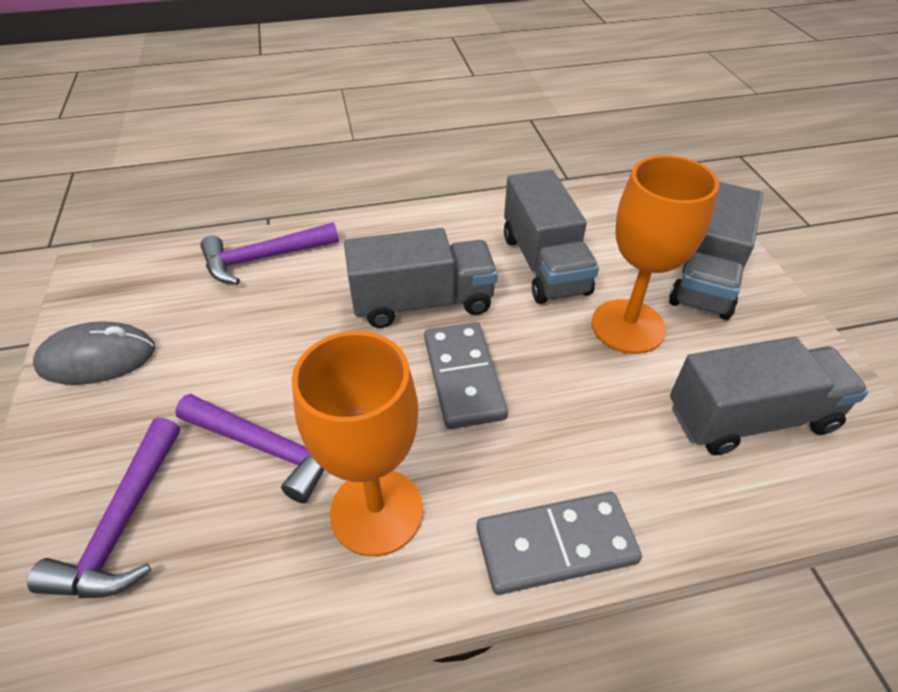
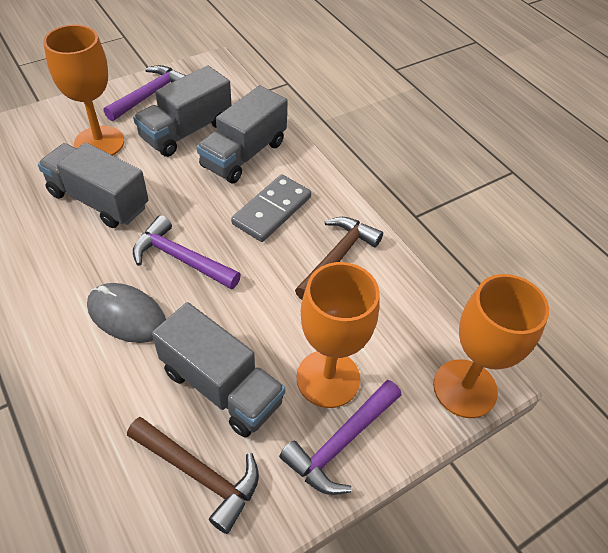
brown hammer: 0 -> 2
grey domino: 2 -> 1
orange goblet: 2 -> 3

